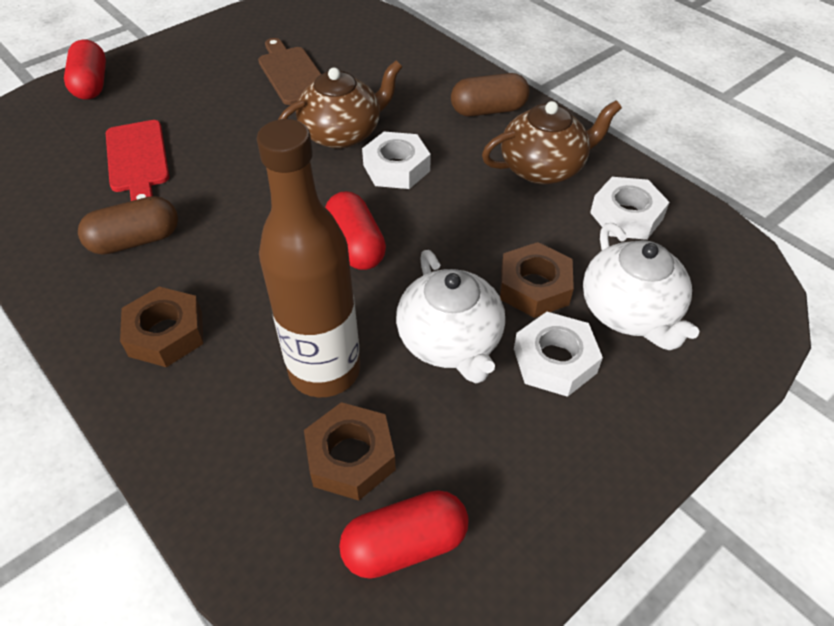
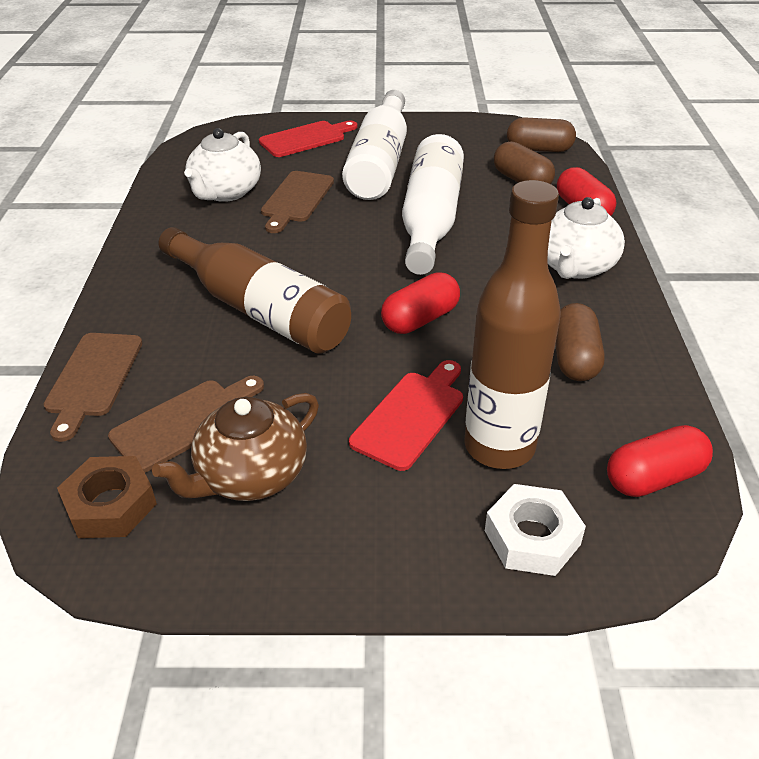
brown bottle: 1 -> 2
brown capsule: 2 -> 3
brown cutting board: 1 -> 3
brown nut: 3 -> 1
brown teapot: 2 -> 1
red cutting board: 1 -> 2
white bottle: 0 -> 2
white nut: 3 -> 1

